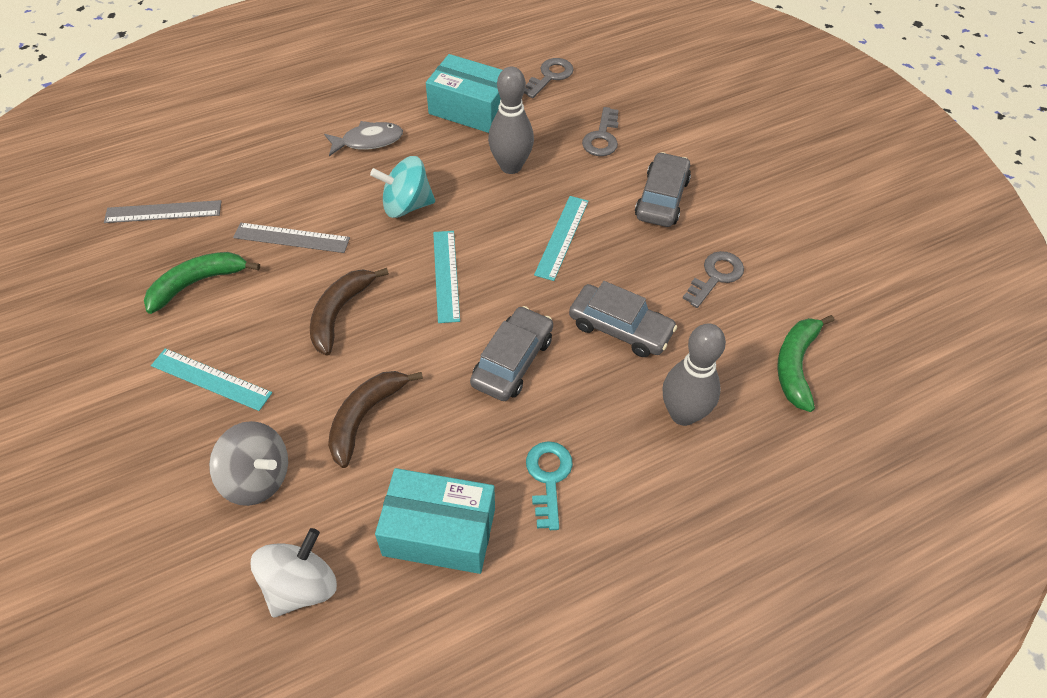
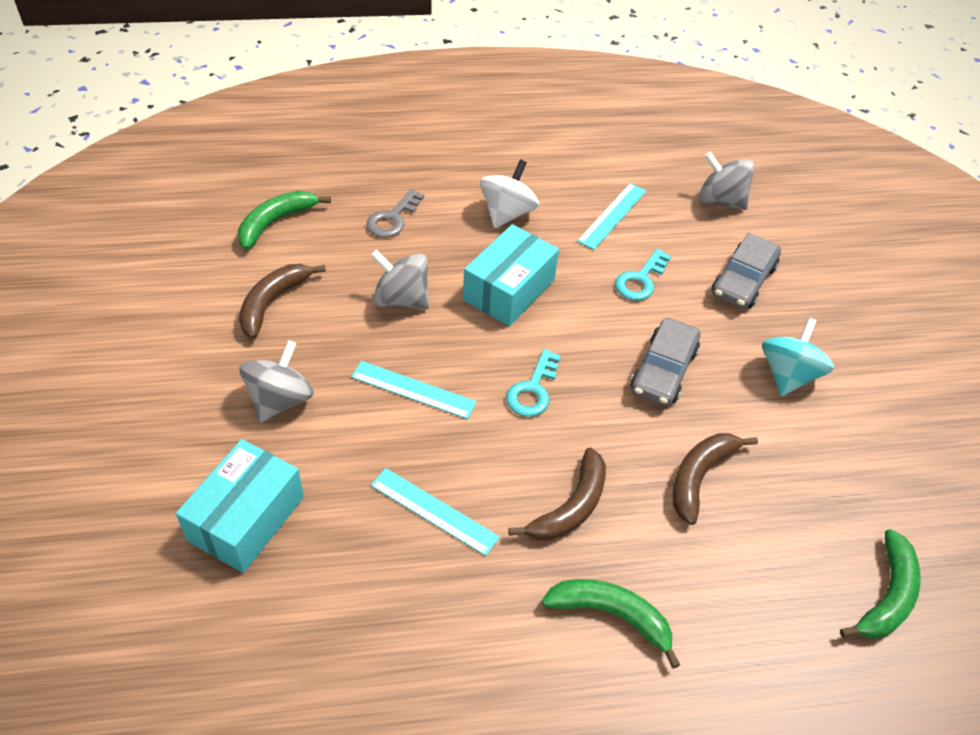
brown banana: 2 -> 3
green banana: 2 -> 3
grey bowling pin: 2 -> 0
grey car: 3 -> 2
grey fish: 1 -> 0
grey key: 3 -> 1
grey ruler: 2 -> 0
grey spinning top: 1 -> 3
turquoise key: 1 -> 2

